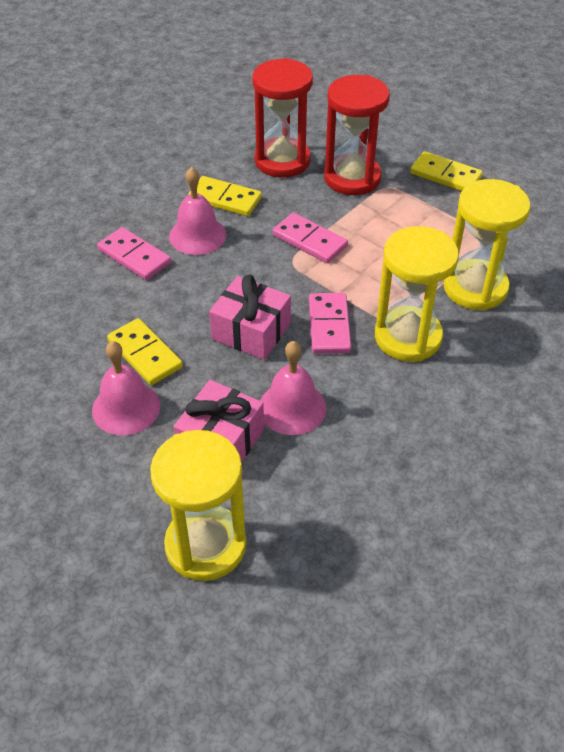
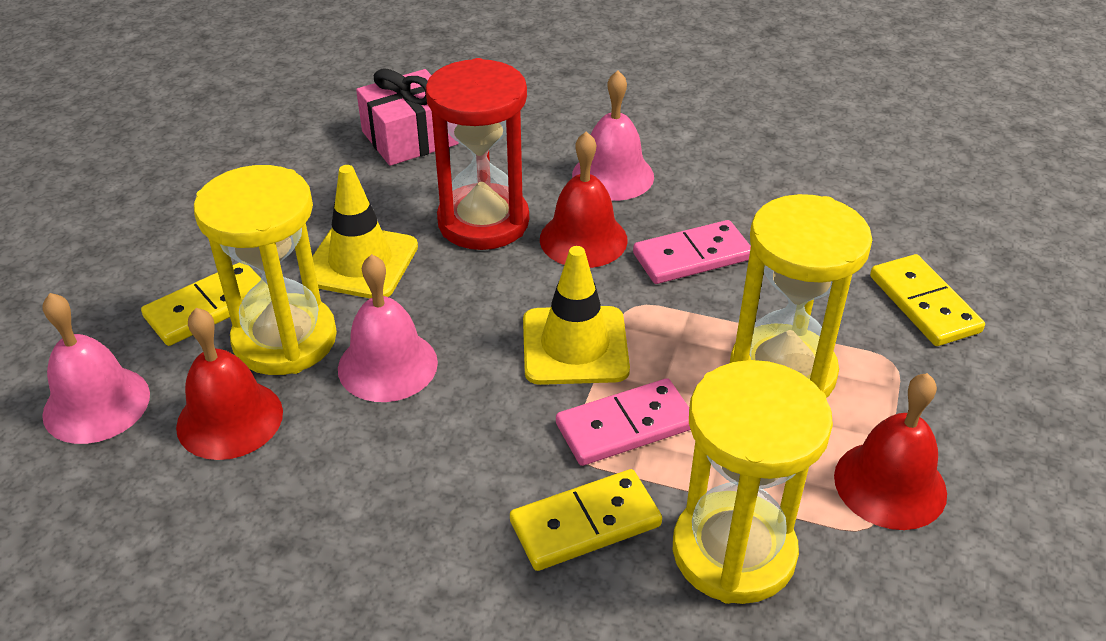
pink domino: 3 -> 2
pink gift: 2 -> 1
red bell: 0 -> 3
red hourglass: 2 -> 1
yellow traffic cone: 0 -> 2

